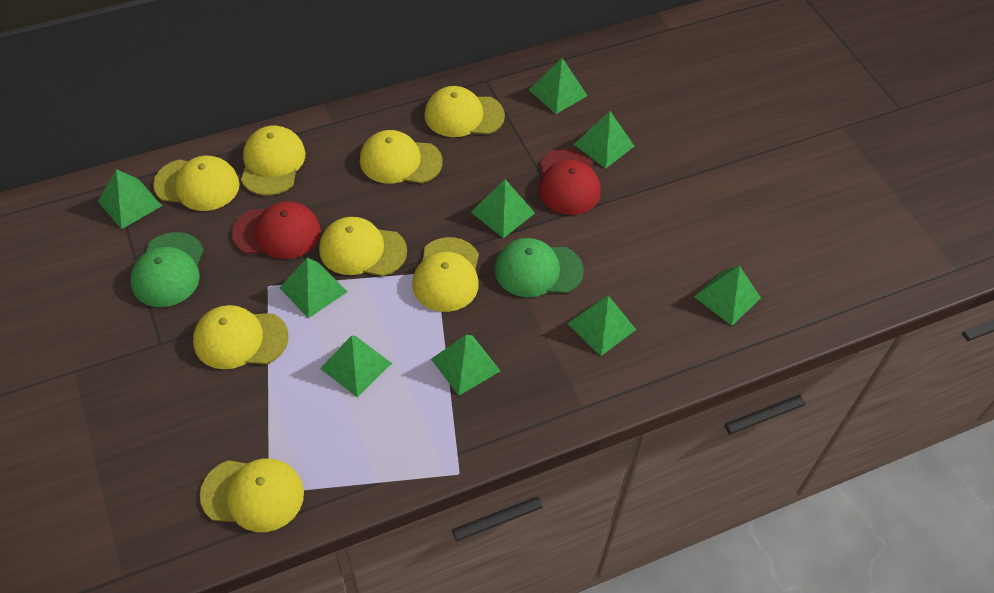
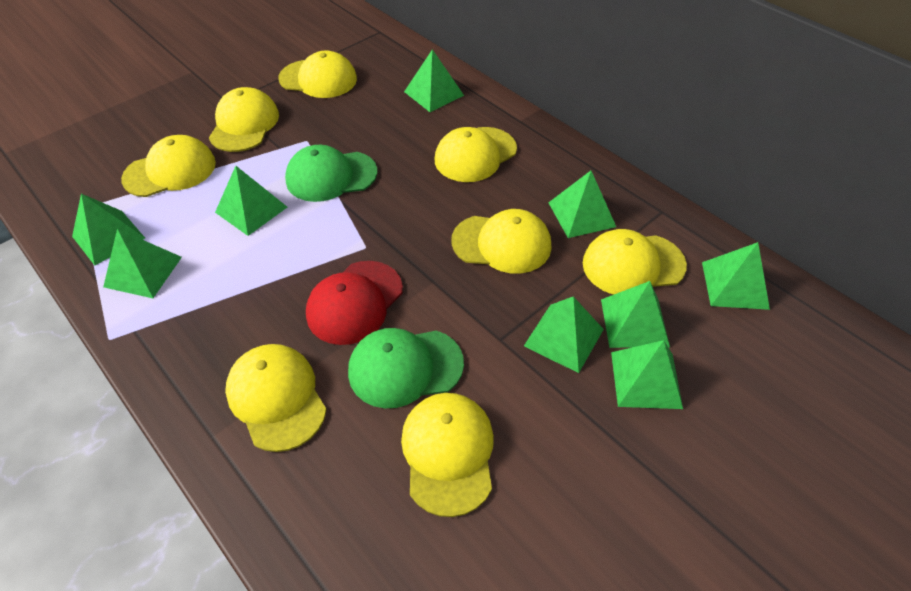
red cap: 2 -> 1

